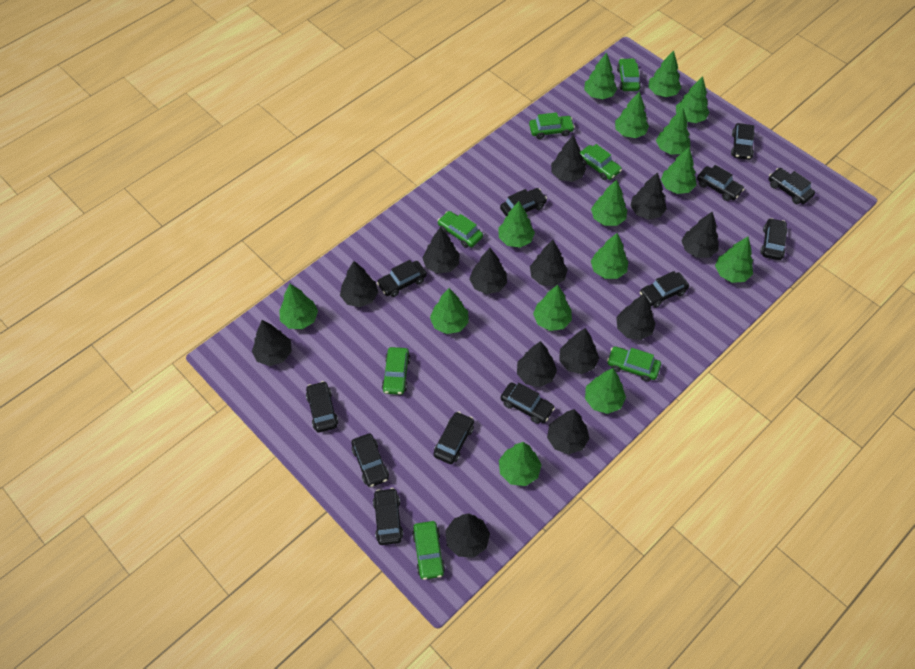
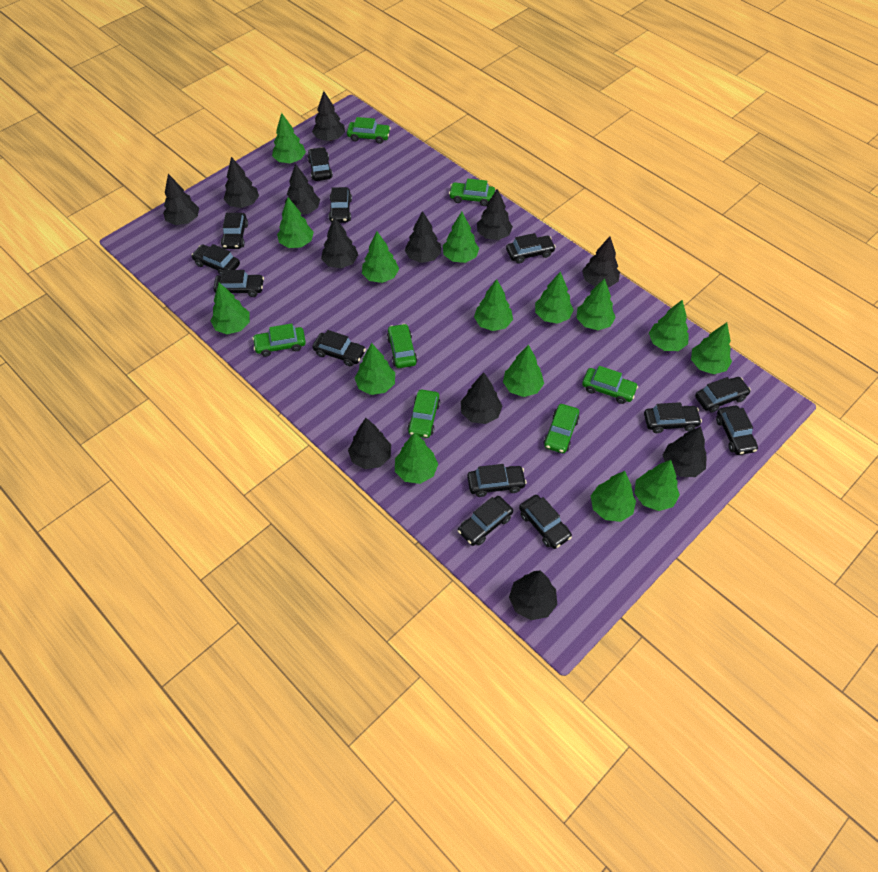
black car: 12 -> 13
black tree: 13 -> 12

